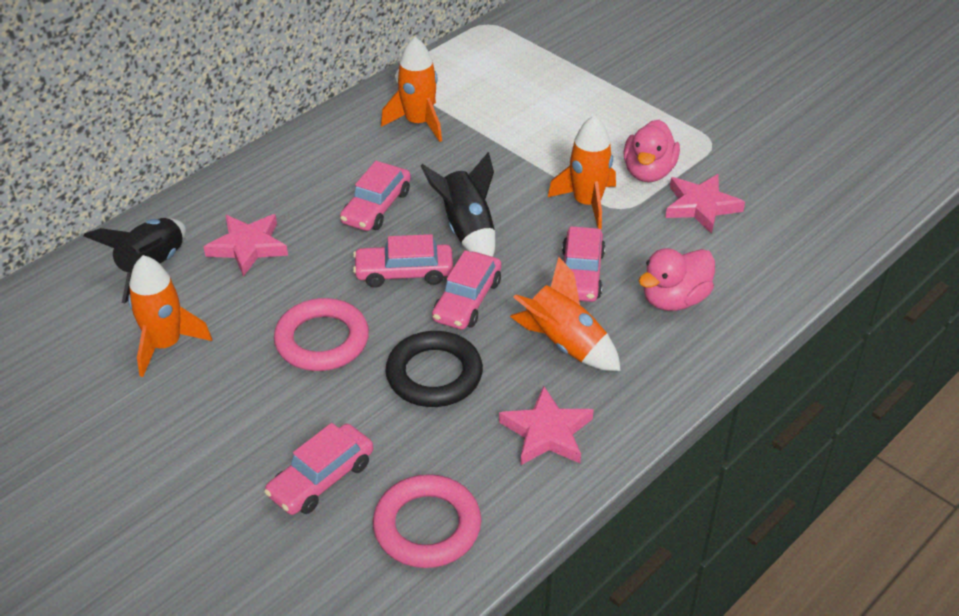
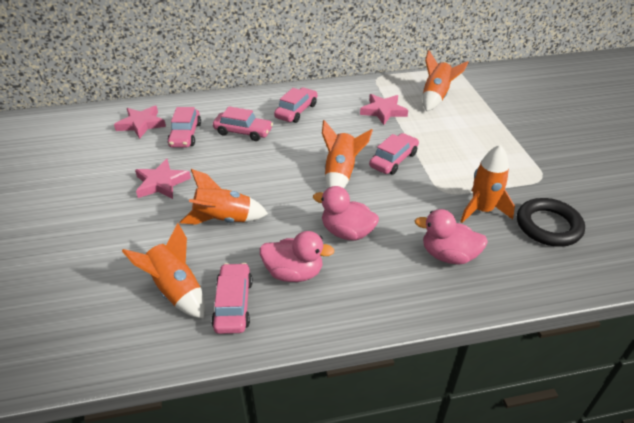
black rocket: 2 -> 0
orange rocket: 4 -> 5
pink duck: 2 -> 3
pink ring: 2 -> 0

